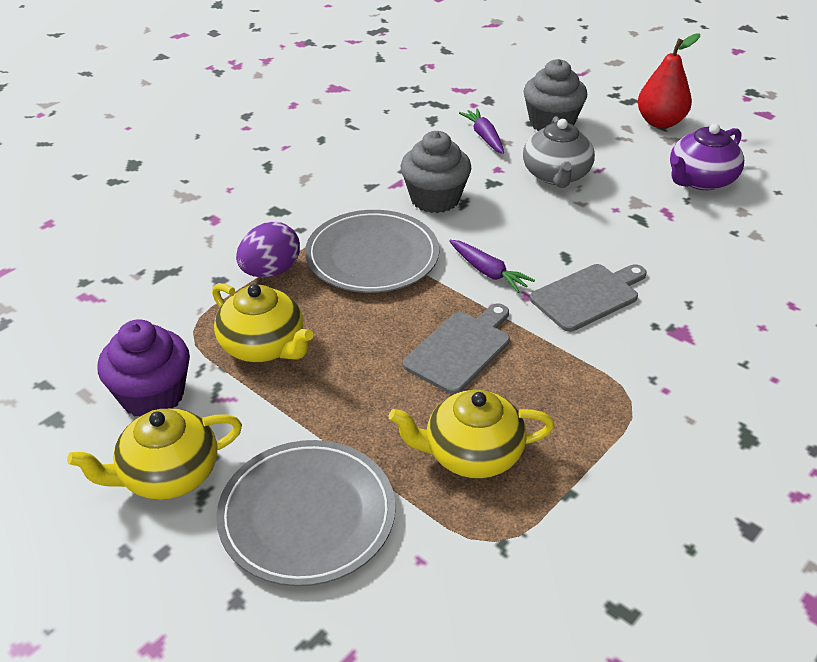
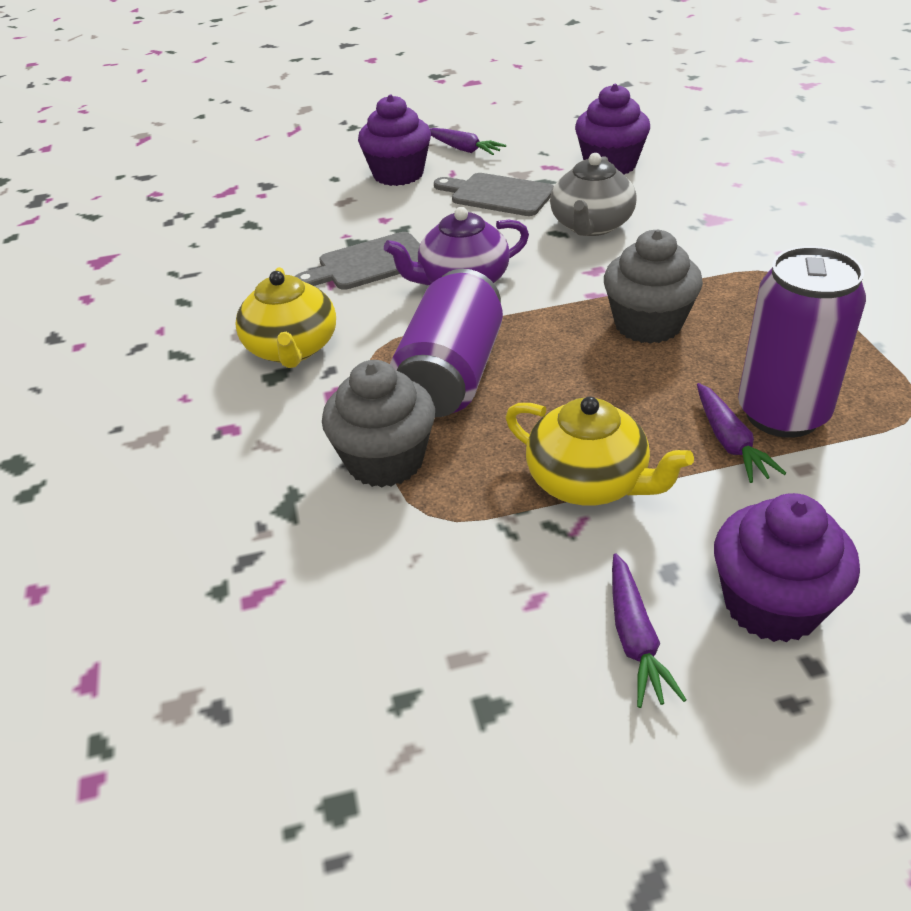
grey plate: 2 -> 0
purple can: 0 -> 2
purple carrot: 2 -> 3
purple cupcake: 1 -> 3
purple egg: 1 -> 0
red pear: 1 -> 0
yellow teapot: 3 -> 2

